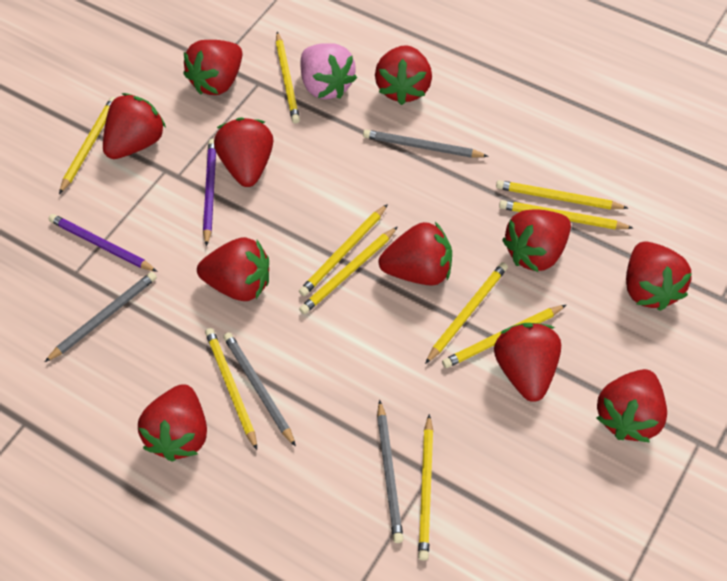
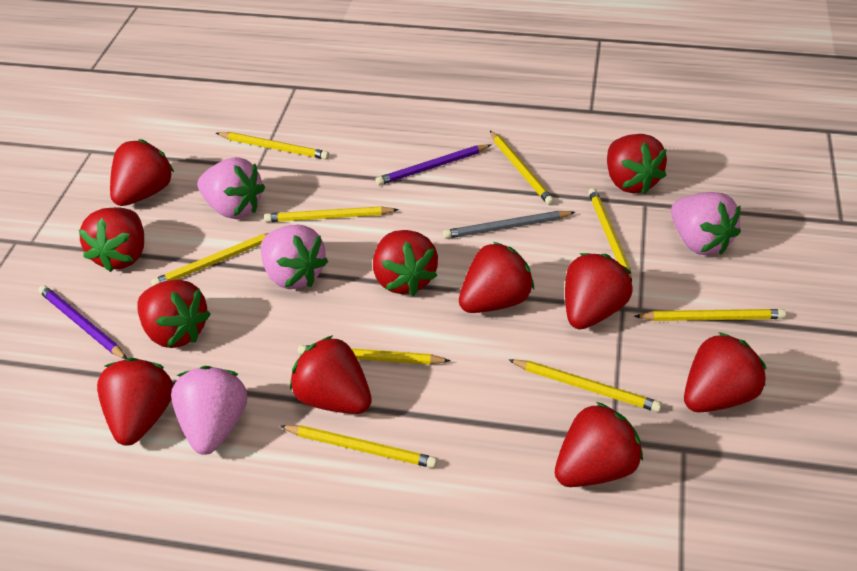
grey pencil: 4 -> 1
pink strawberry: 1 -> 4
yellow pencil: 10 -> 9

